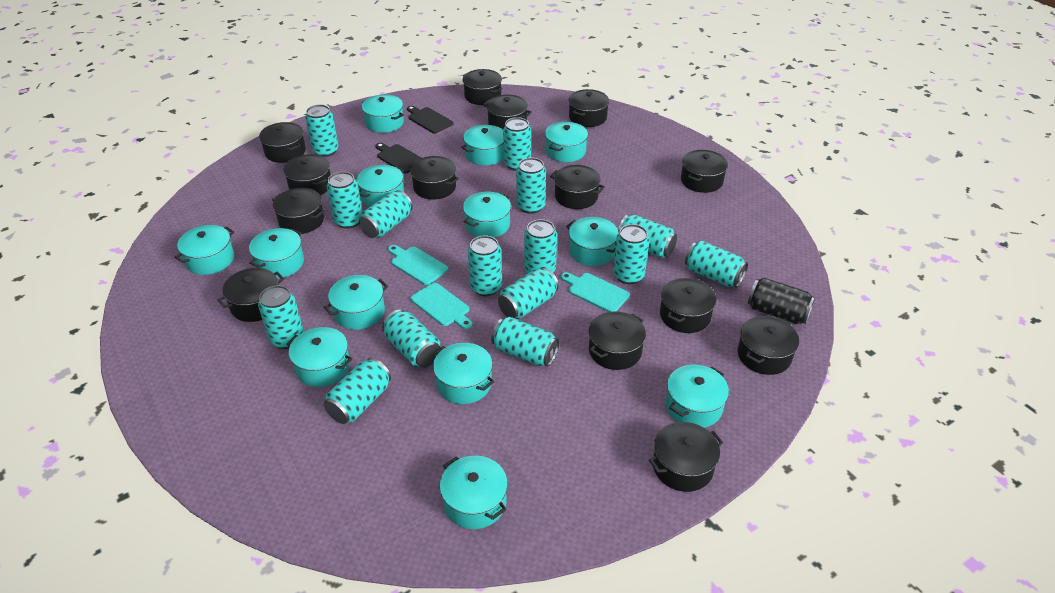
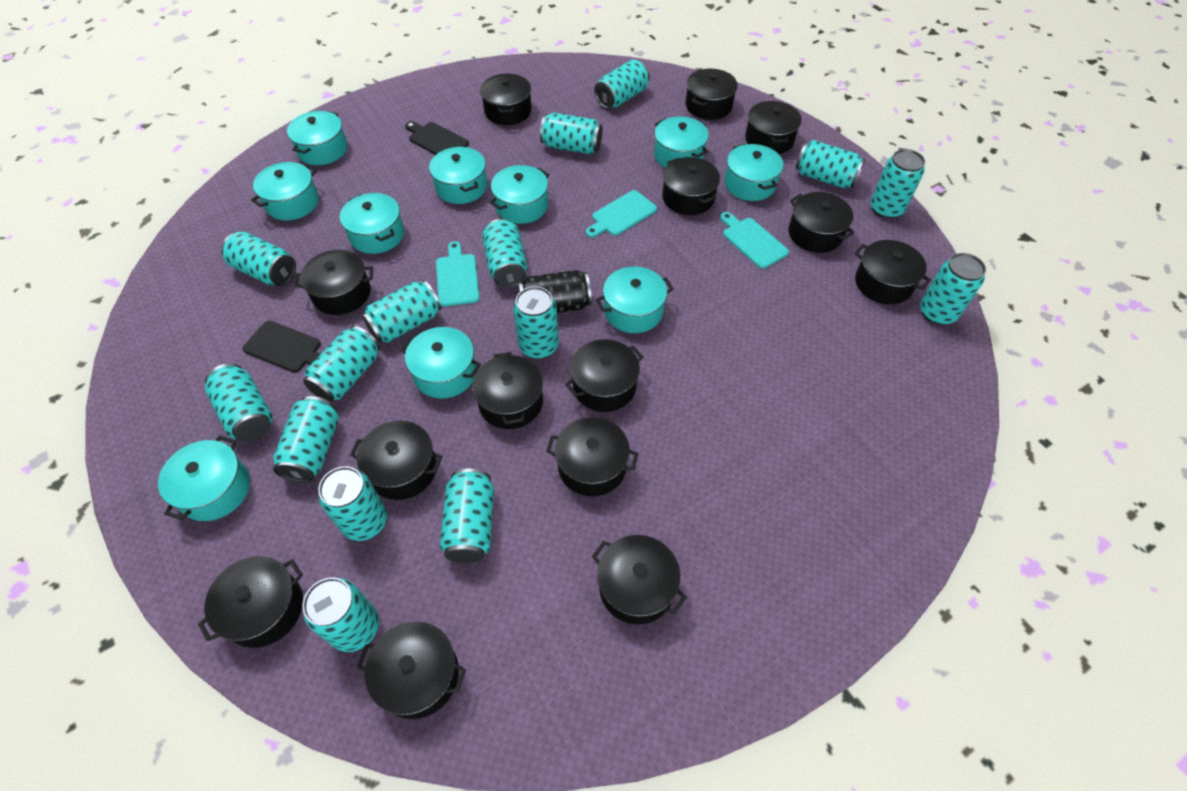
turquoise pot: 13 -> 10

